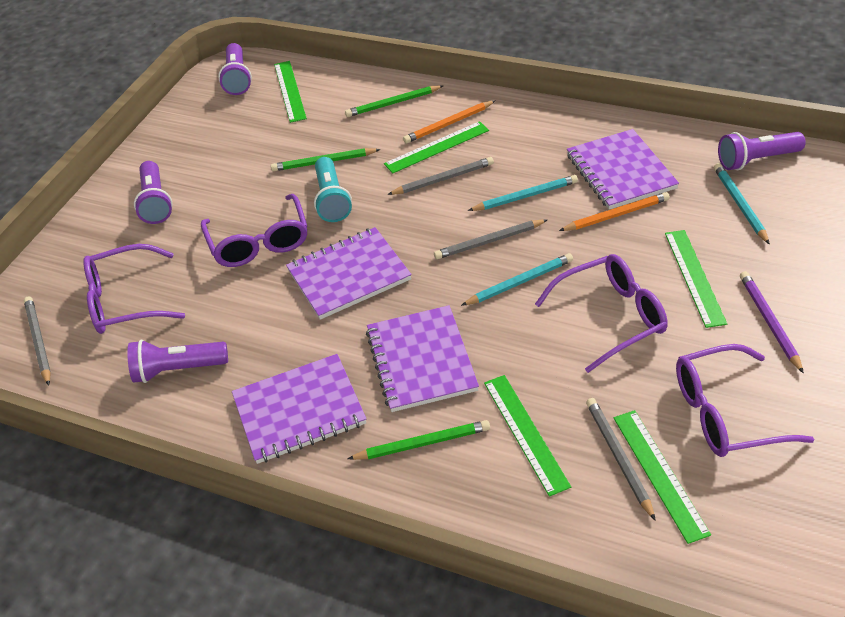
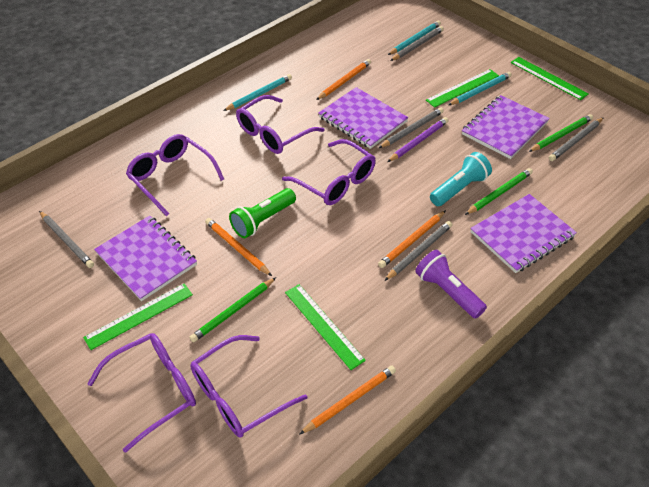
green flashlight: 0 -> 1
green ruler: 5 -> 4
grey pencil: 4 -> 5
orange pencil: 2 -> 4
purple flashlight: 4 -> 1
purple glasses: 4 -> 5

